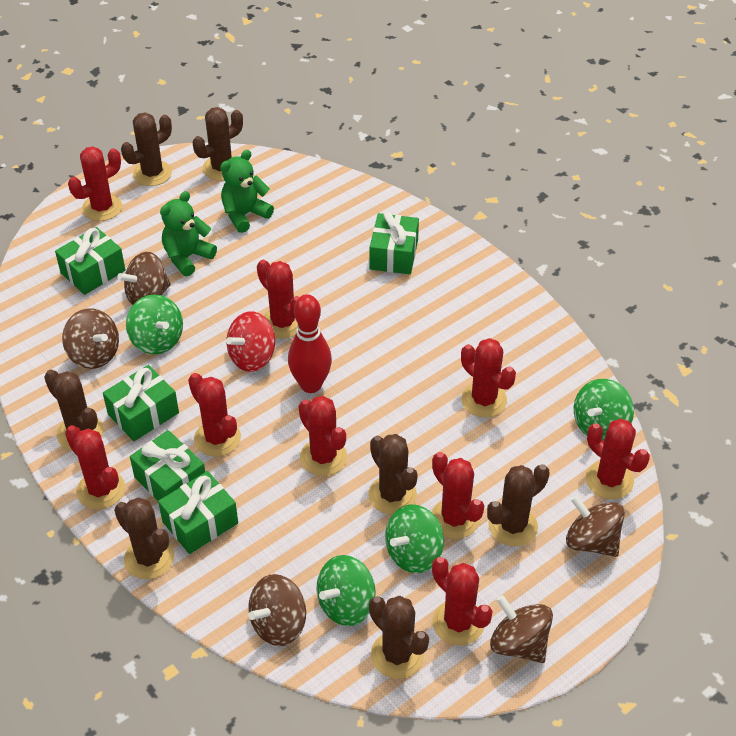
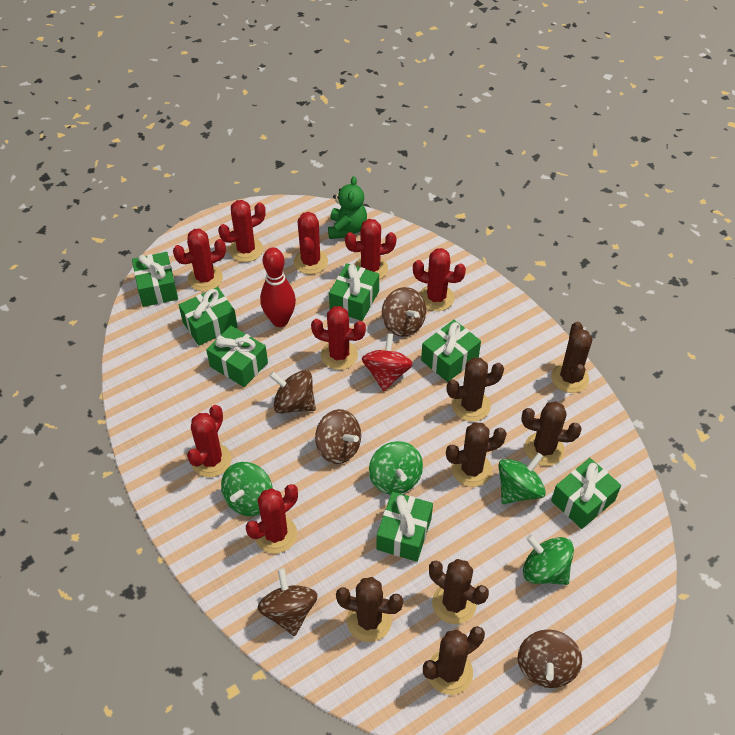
green gift: 5 -> 7
green teddy bear: 2 -> 1
red cactus: 9 -> 8

